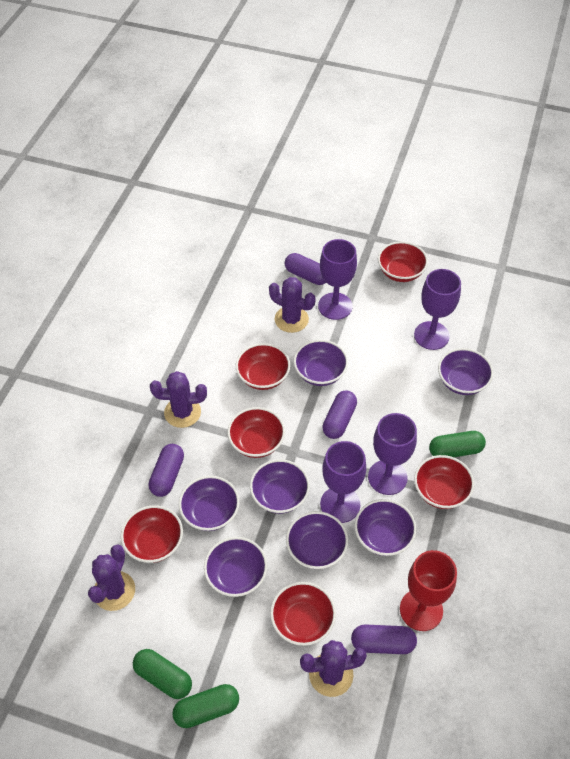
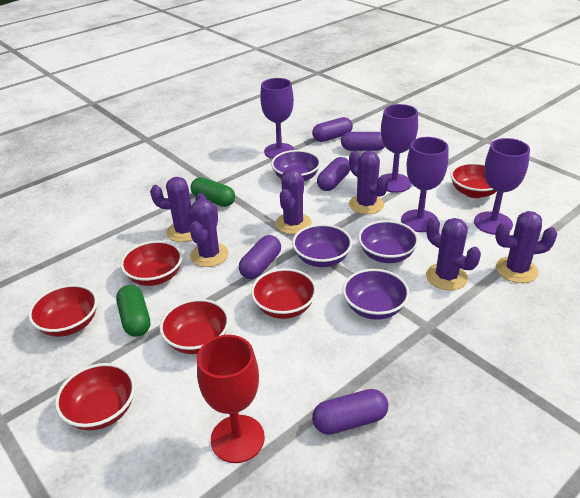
green capsule: 3 -> 2
purple bowl: 7 -> 4
purple cactus: 4 -> 6
purple capsule: 4 -> 5

